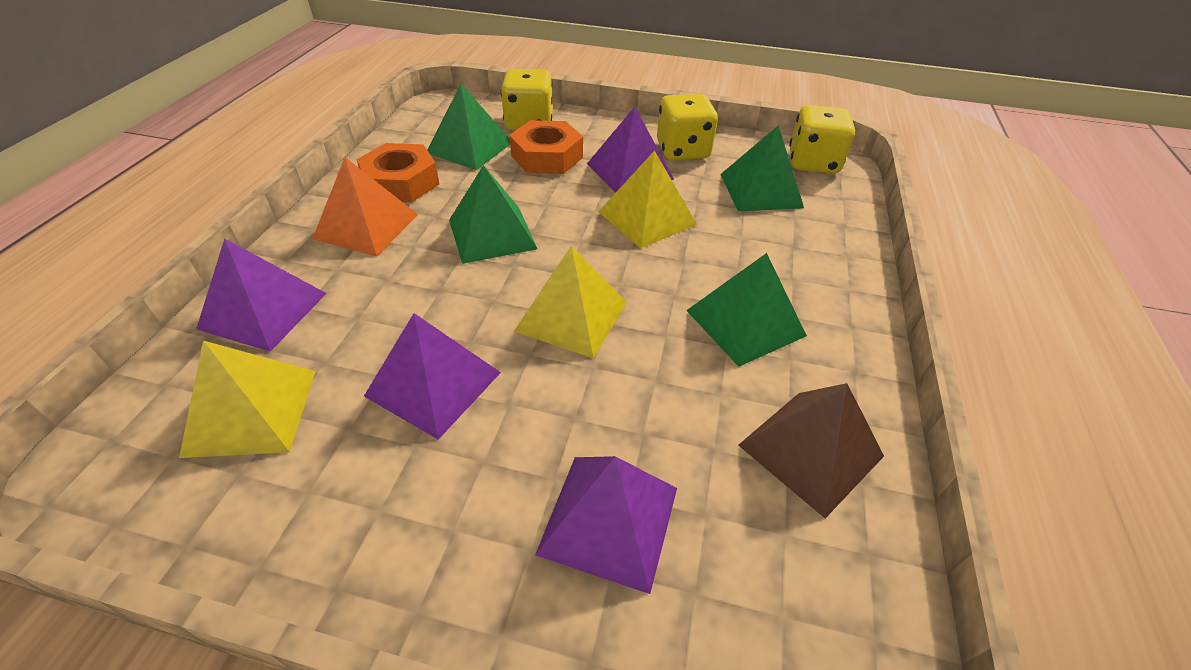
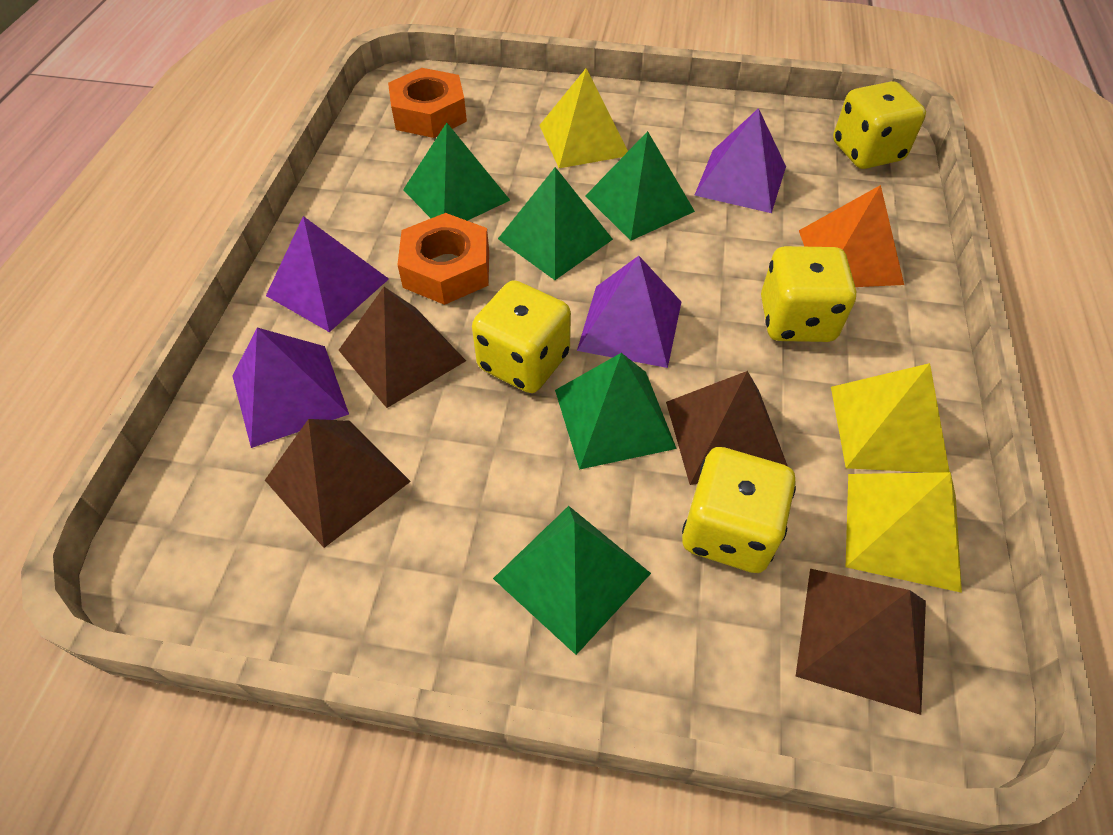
brown pyramid: 1 -> 4
green pyramid: 4 -> 5
yellow dice: 3 -> 4

